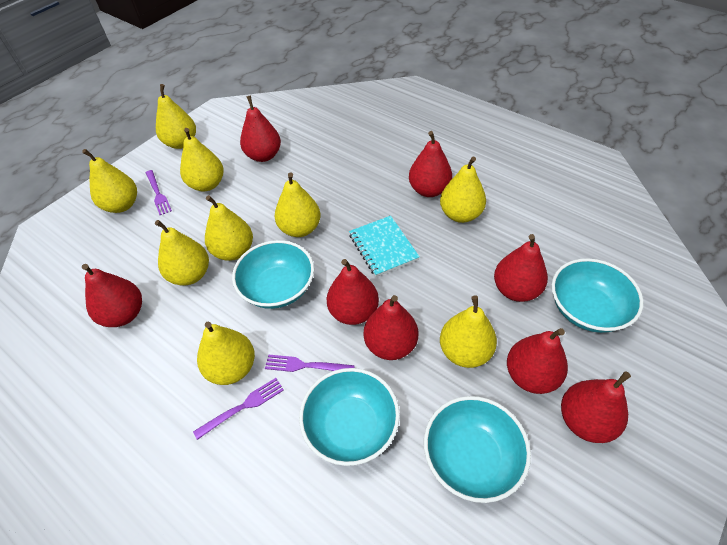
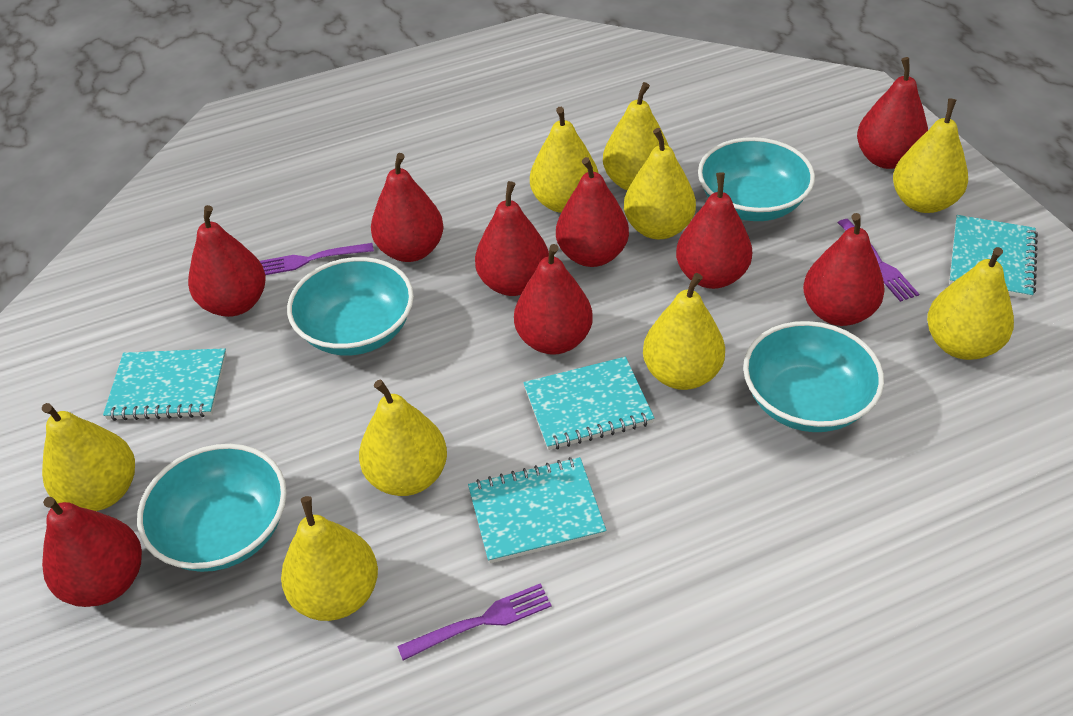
red pear: 8 -> 9
turquoise notebook: 1 -> 4

